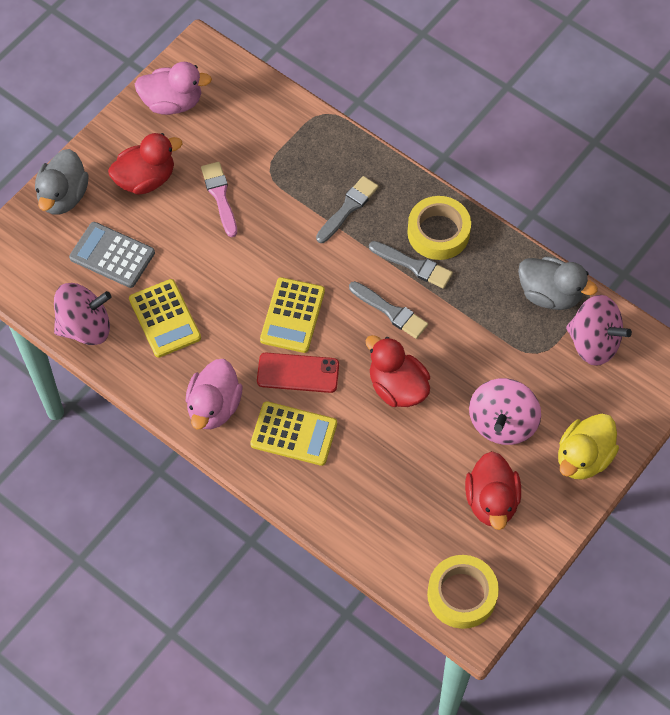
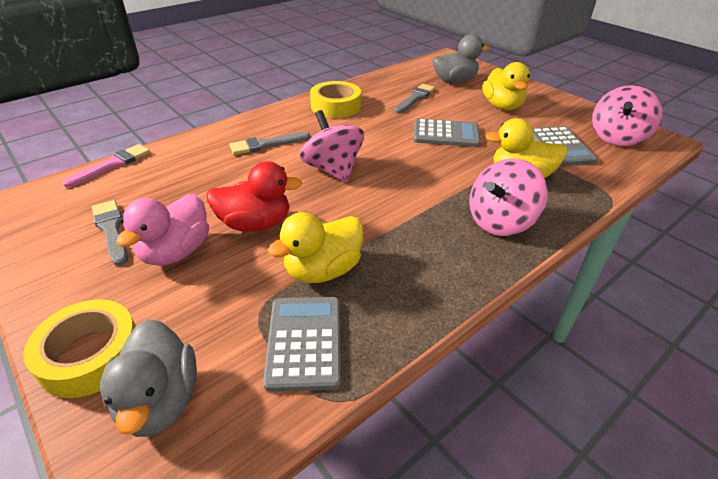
grey calculator: 1 -> 3
pink duck: 2 -> 1
red duck: 3 -> 1
red phone: 1 -> 0
yellow calculator: 3 -> 0
yellow duck: 1 -> 3

